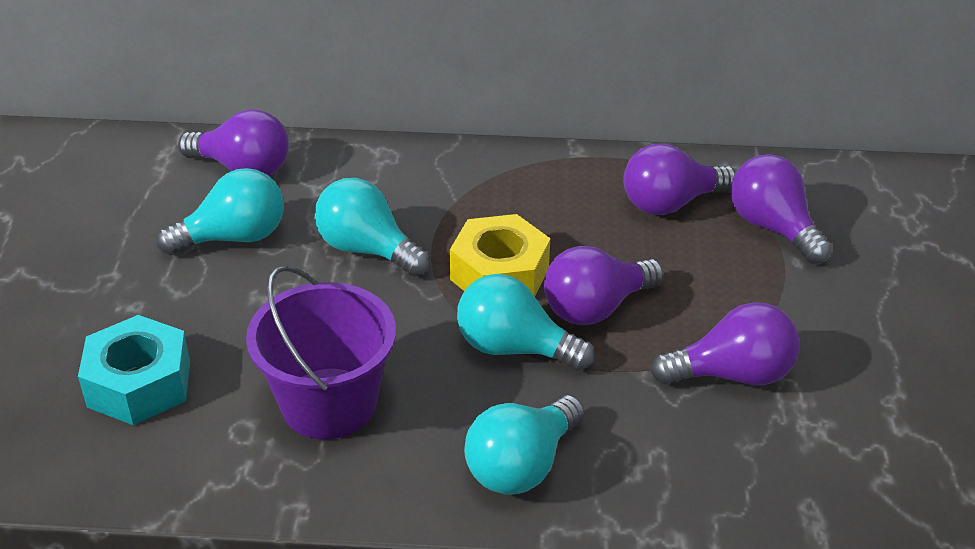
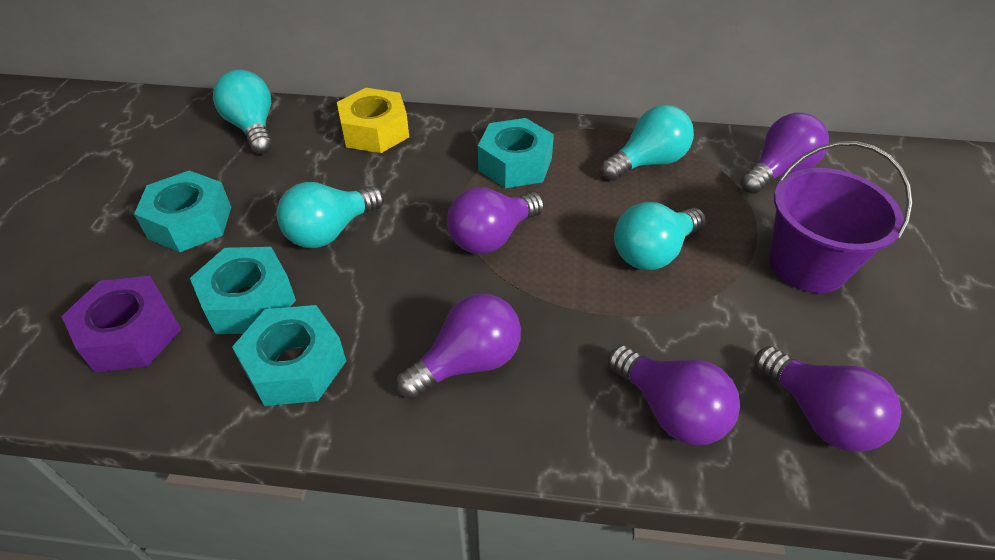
purple nut: 0 -> 1
turquoise nut: 1 -> 4

